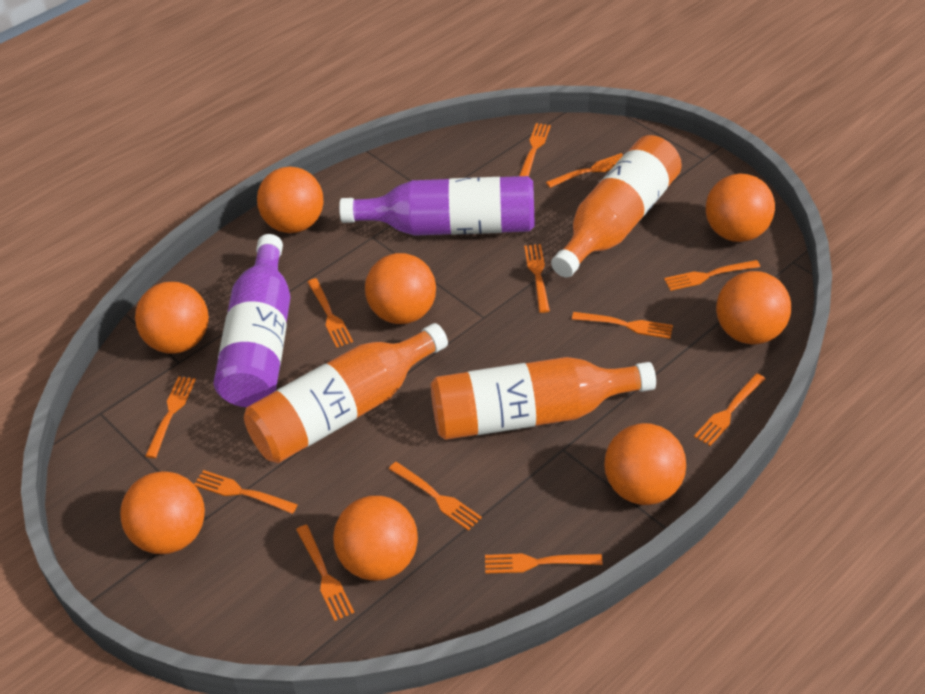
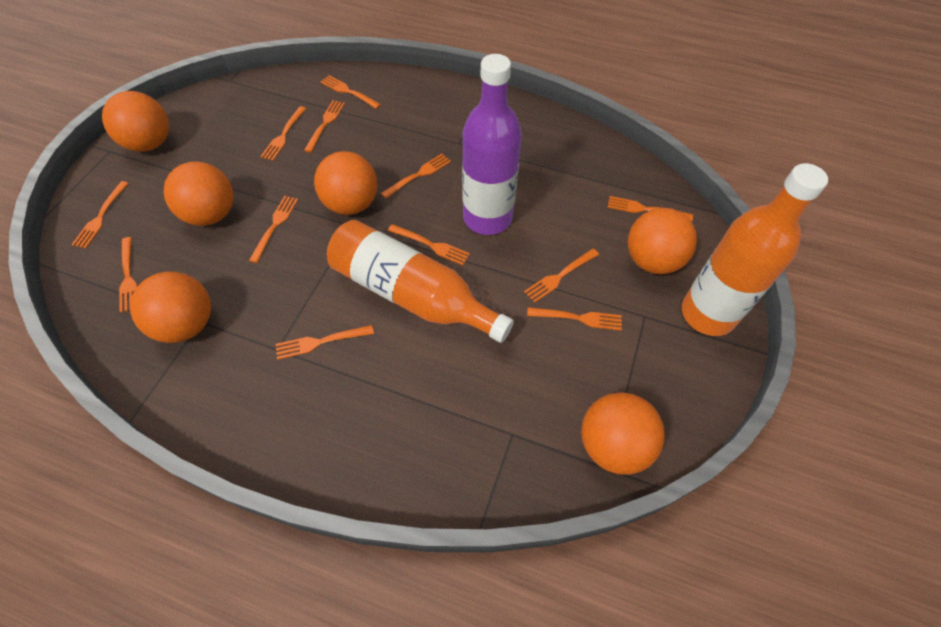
orange ball: 8 -> 6
orange bottle: 3 -> 2
purple bottle: 2 -> 1

